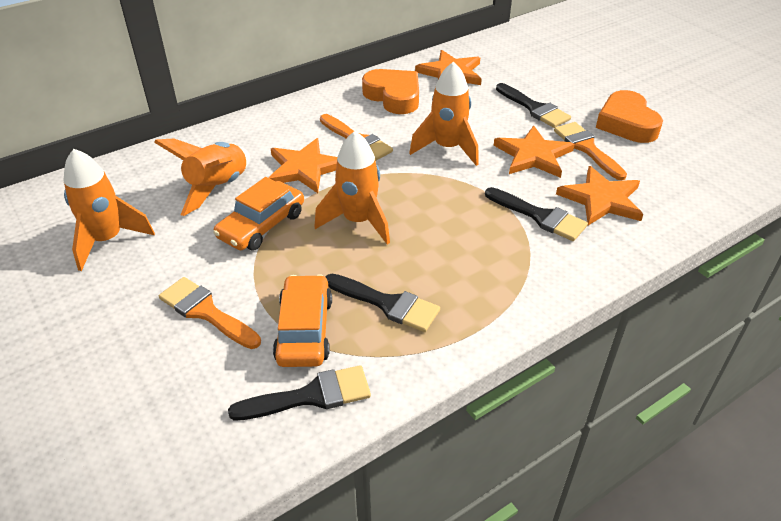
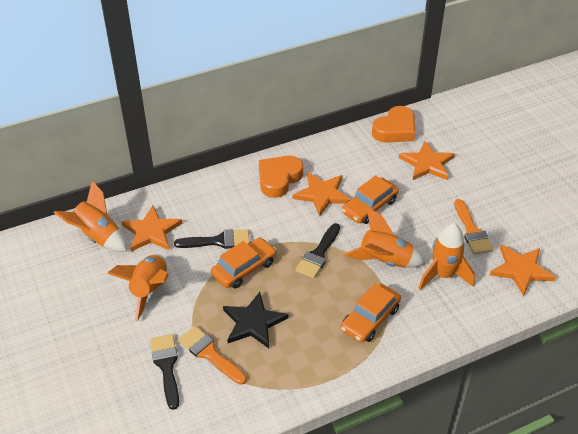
black brush: 4 -> 3
black star: 0 -> 1
orange brush: 3 -> 2
orange car: 2 -> 3

